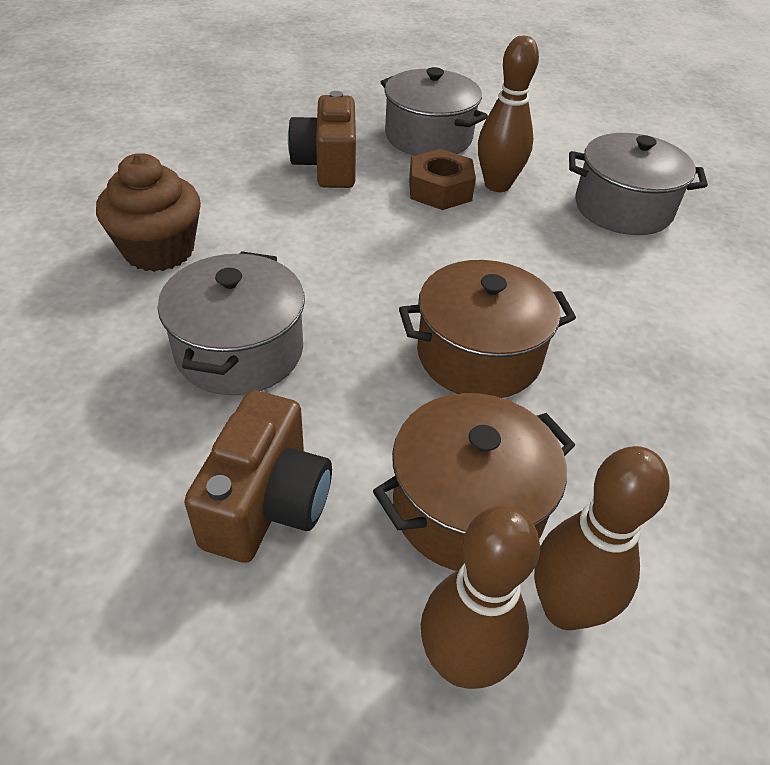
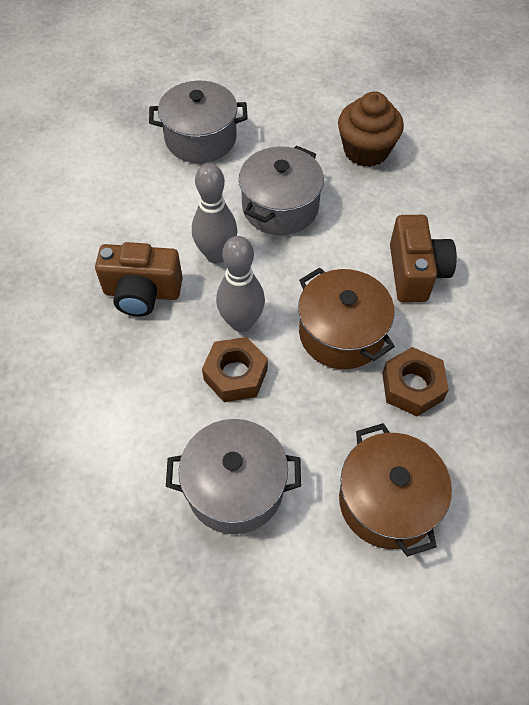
brown bowling pin: 3 -> 0
brown nut: 1 -> 2
grey bowling pin: 0 -> 2

